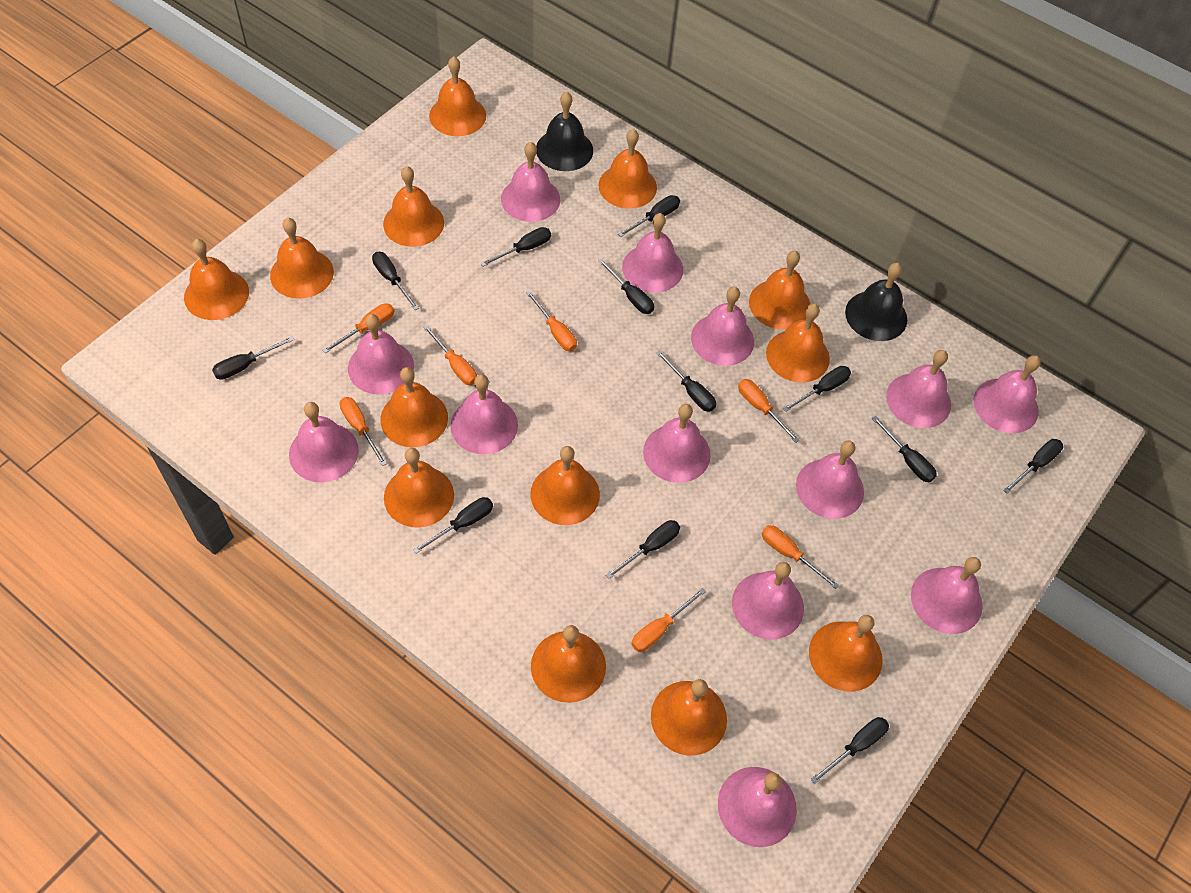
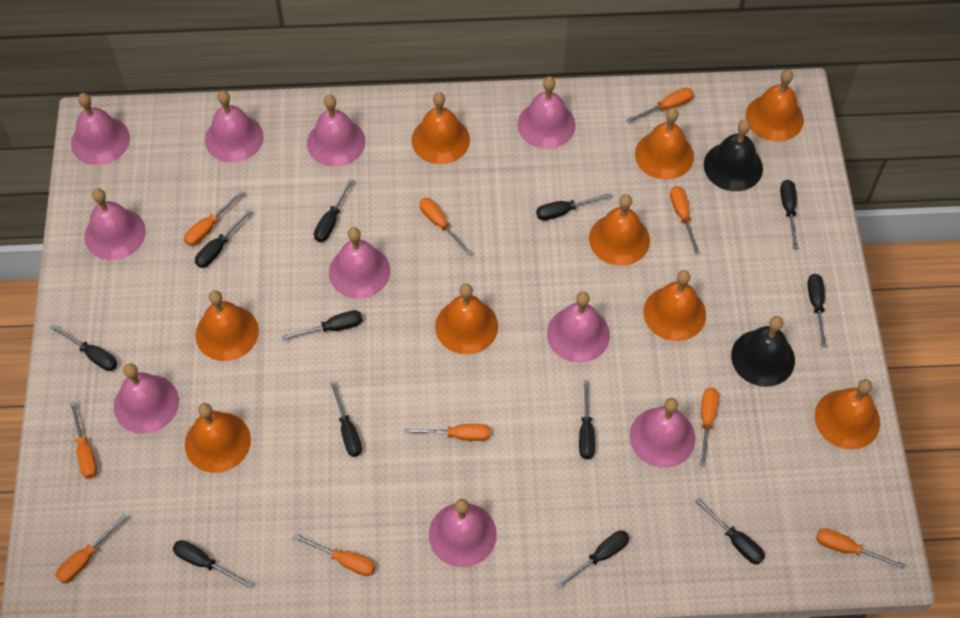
orange bell: 13 -> 9
orange screwdriver: 7 -> 10
pink bell: 13 -> 10

